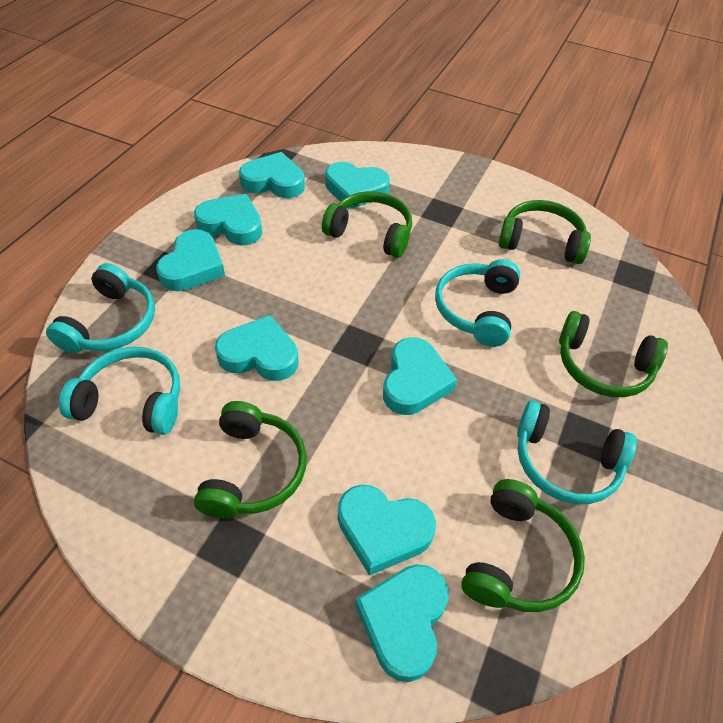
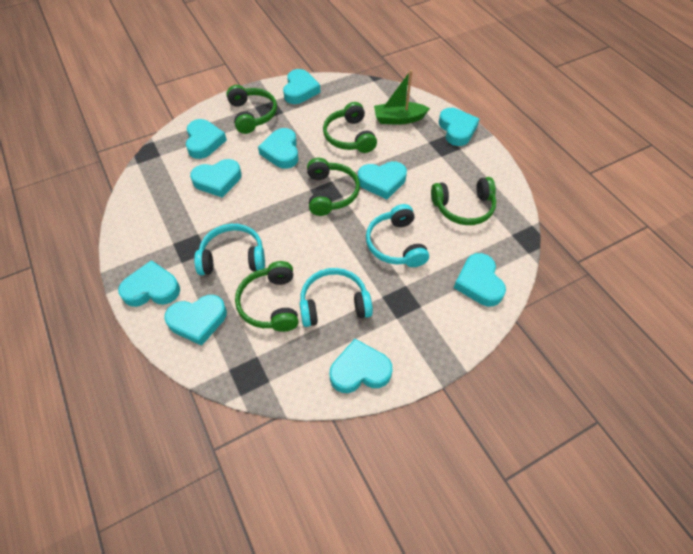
green boat: 0 -> 1
turquoise headphones: 4 -> 3
turquoise heart: 8 -> 10

